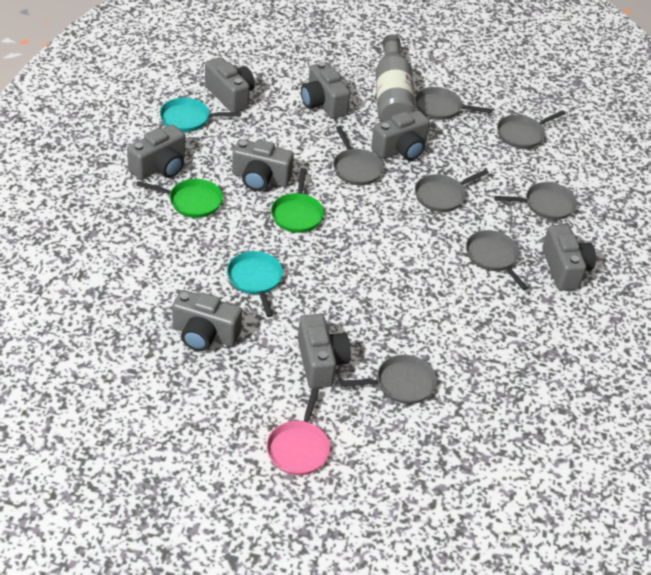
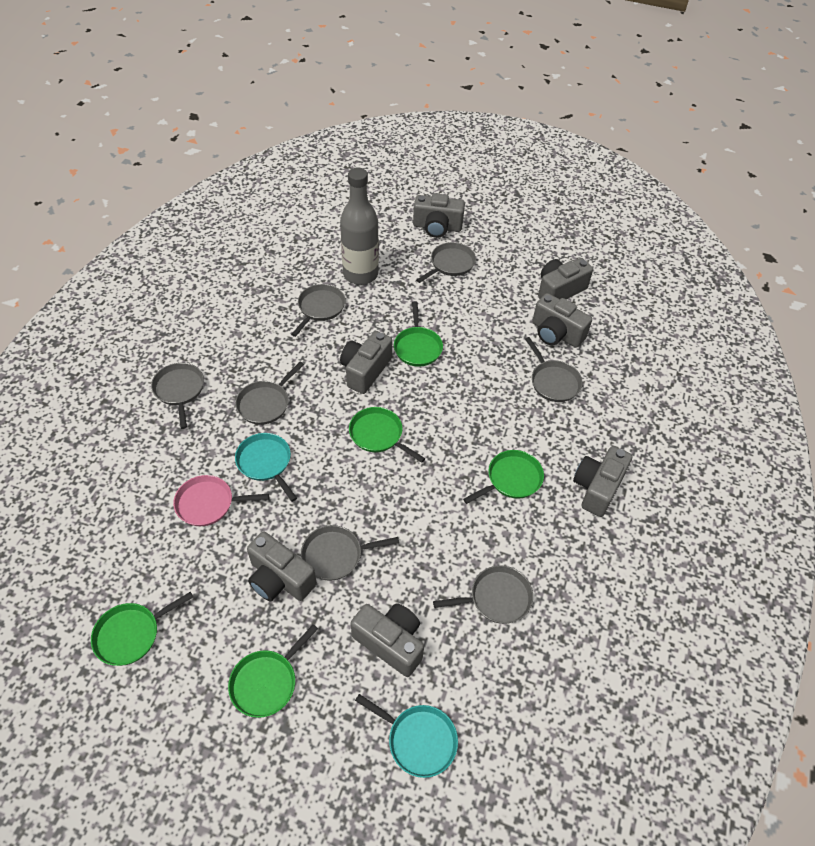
green pan: 2 -> 5
grey camera: 8 -> 7

